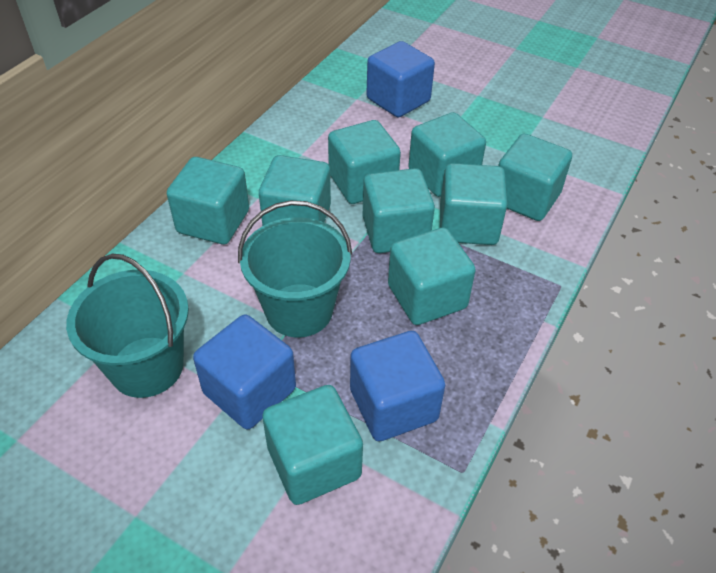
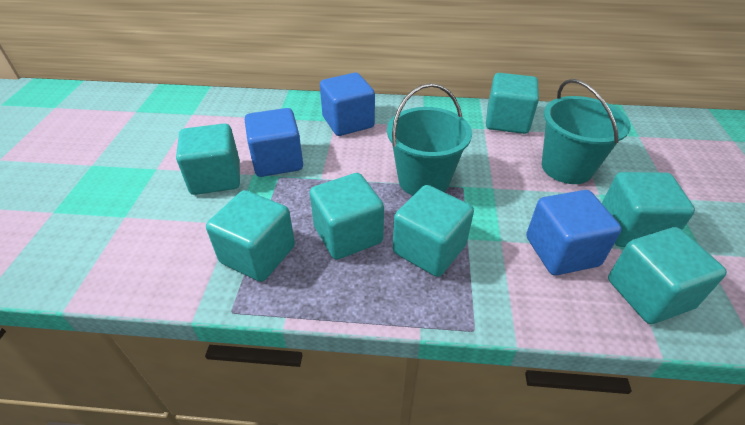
turquoise cube: 9 -> 7

